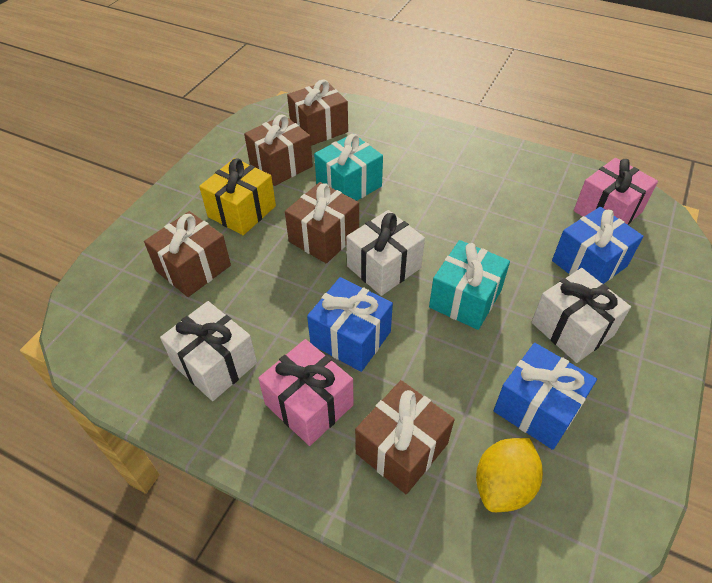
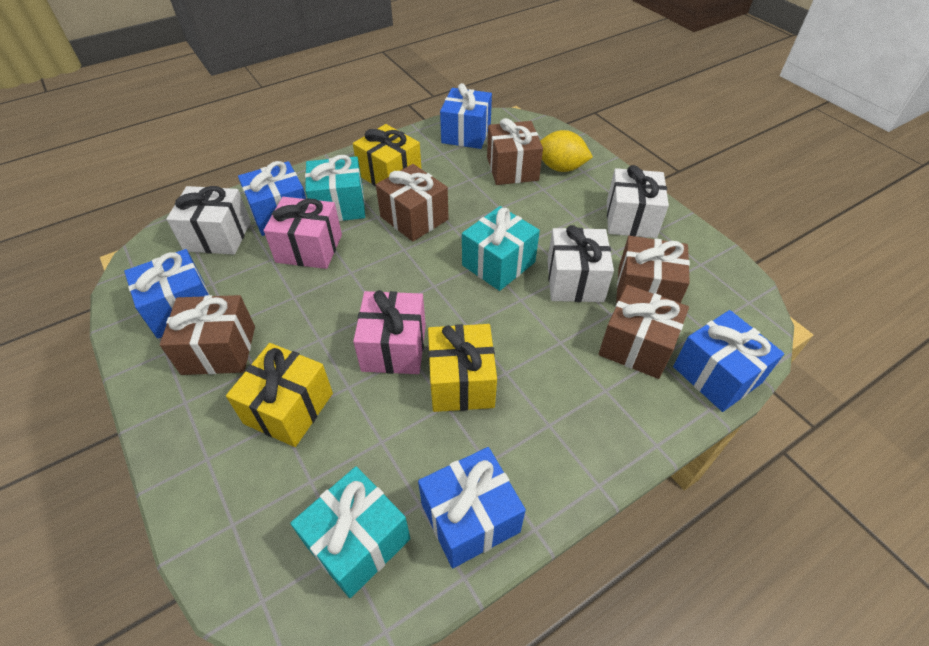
blue gift: 3 -> 5
turquoise gift: 2 -> 3
yellow gift: 1 -> 3

